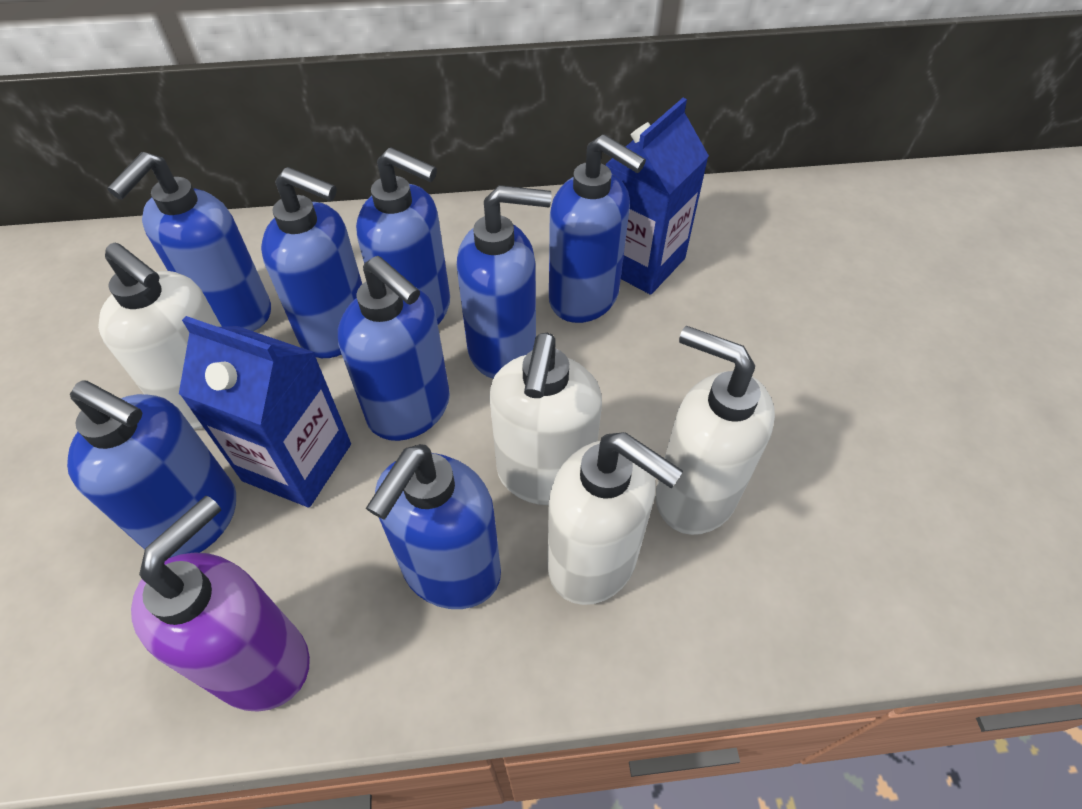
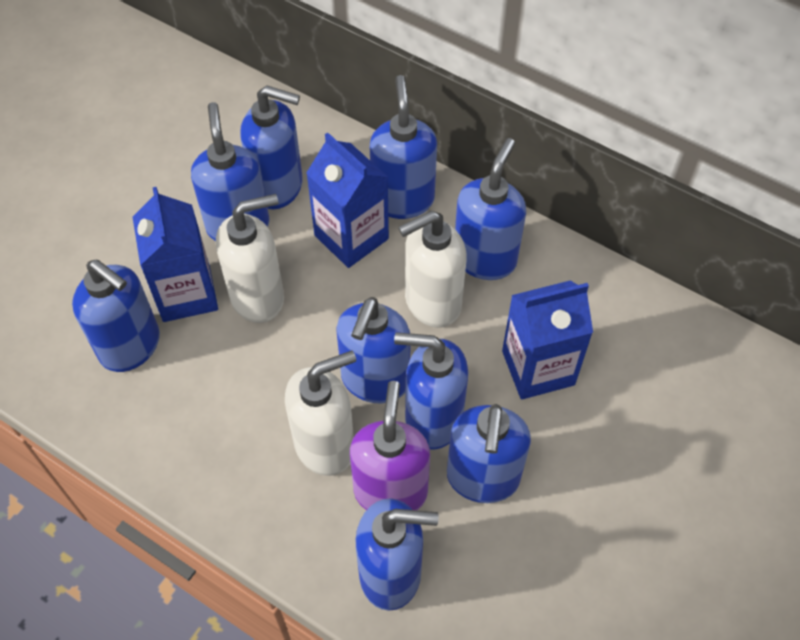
blue carton: 2 -> 3
blue soap dispenser: 8 -> 9
white soap dispenser: 4 -> 3

